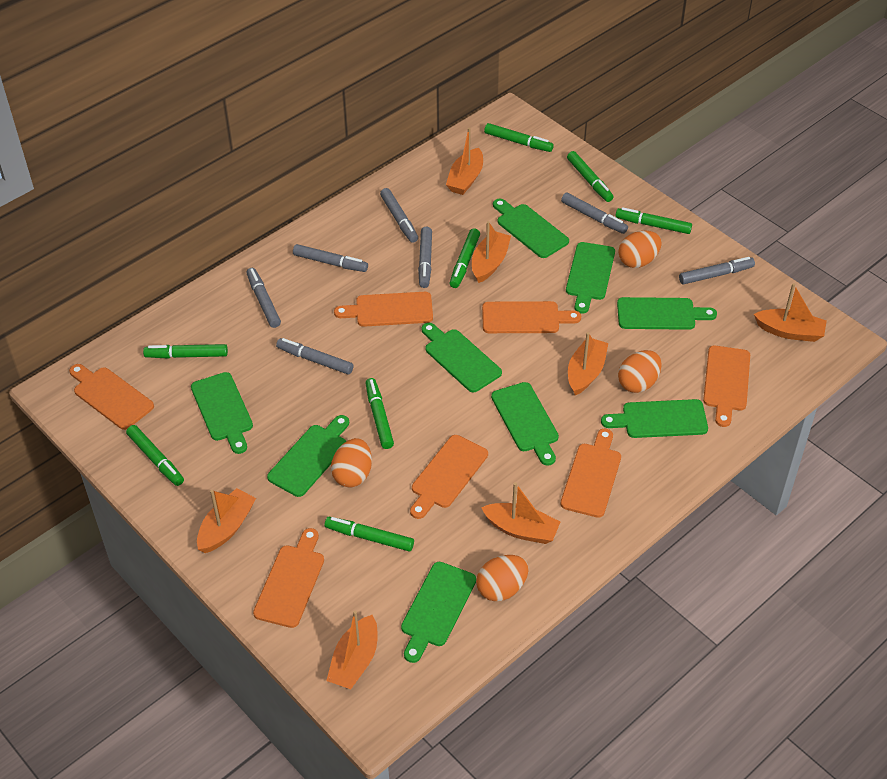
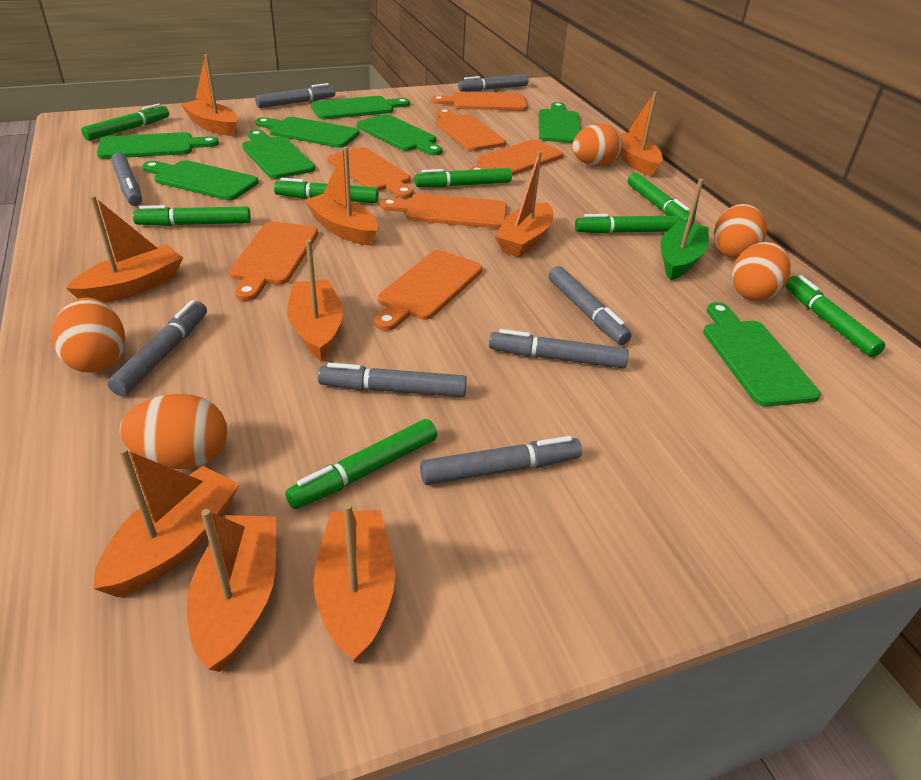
green boat: 0 -> 1
green cutting board: 9 -> 8
grey marker: 7 -> 8
orange boat: 7 -> 9
orange egg: 4 -> 5

